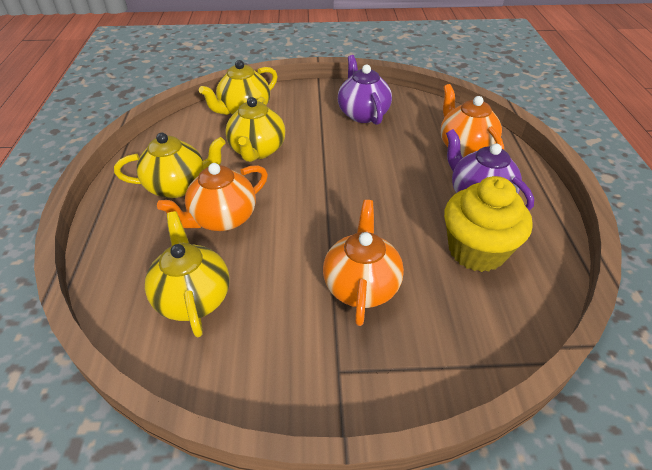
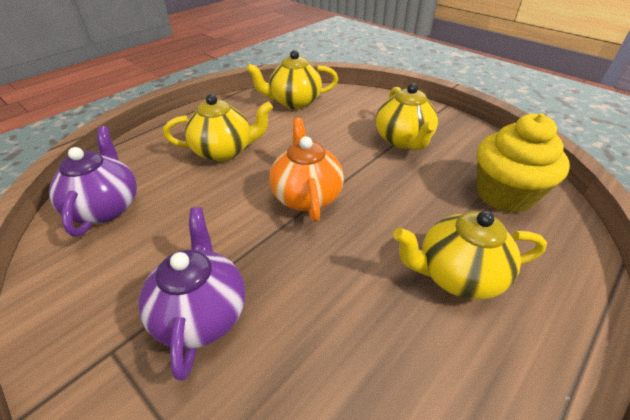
orange teapot: 3 -> 1

